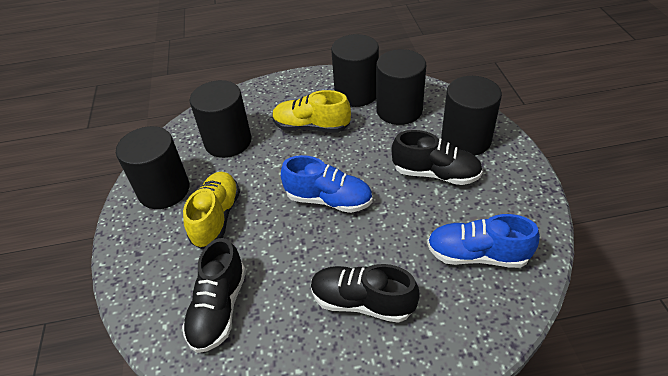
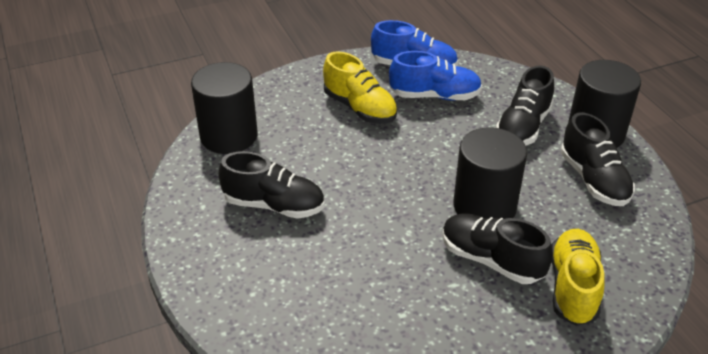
black cylinder: 5 -> 3
black shoe: 3 -> 4

